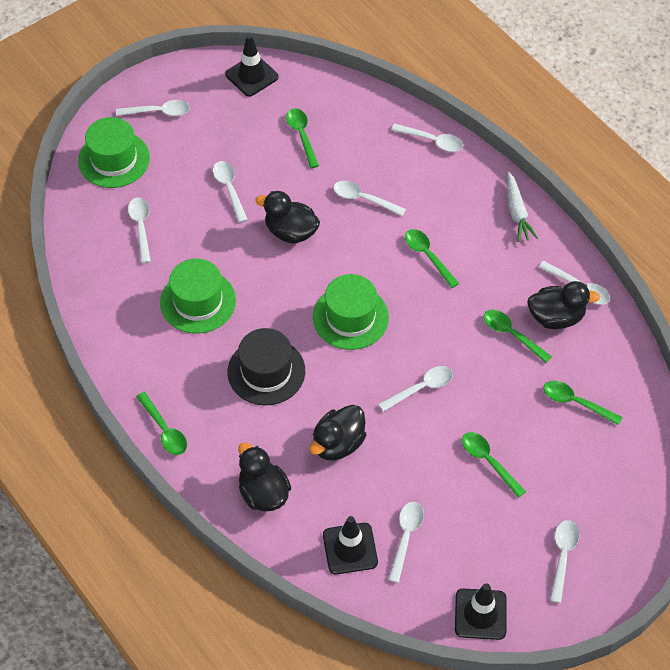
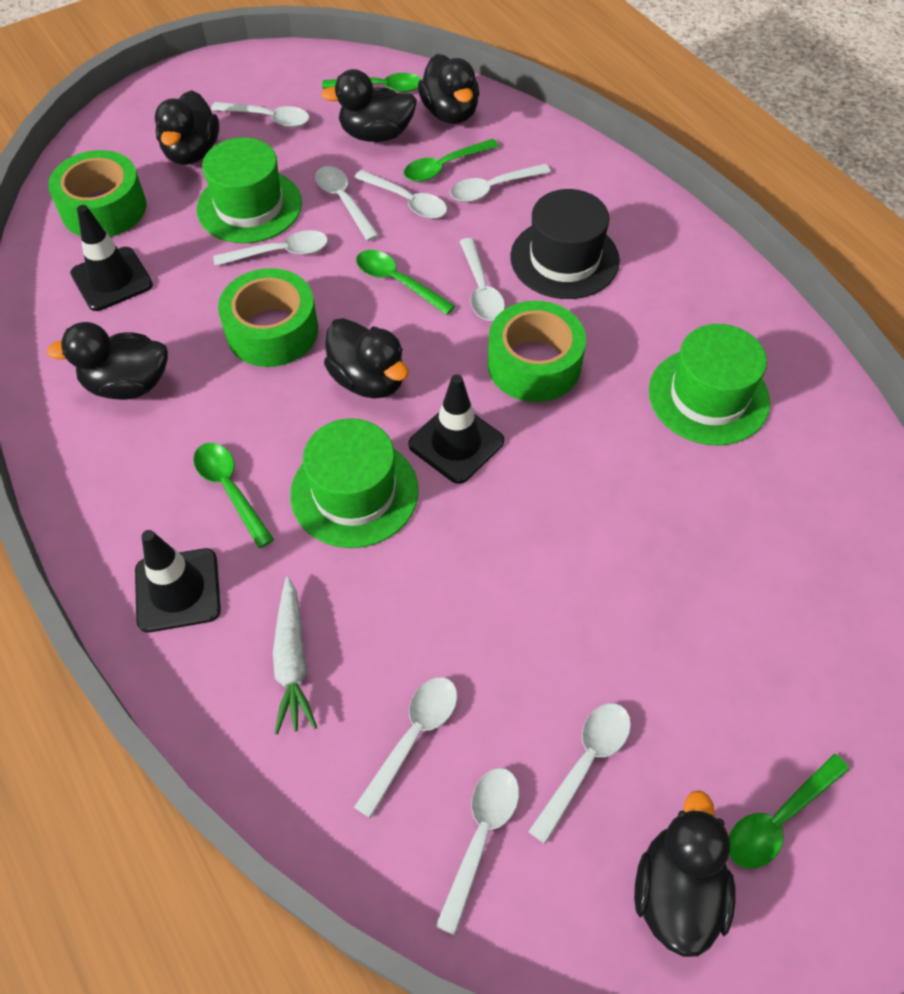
black duck: 4 -> 6
green spoon: 6 -> 5
green tape: 0 -> 3

